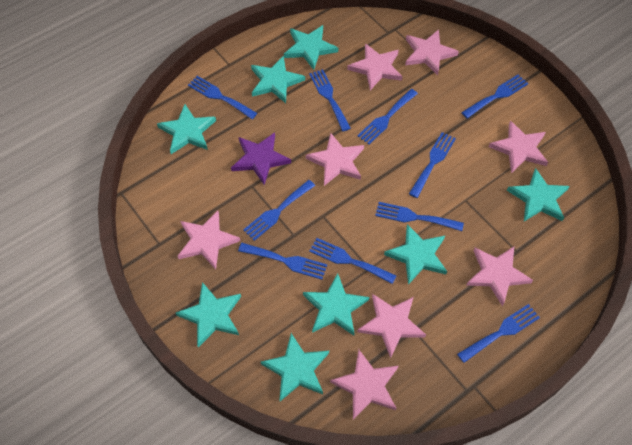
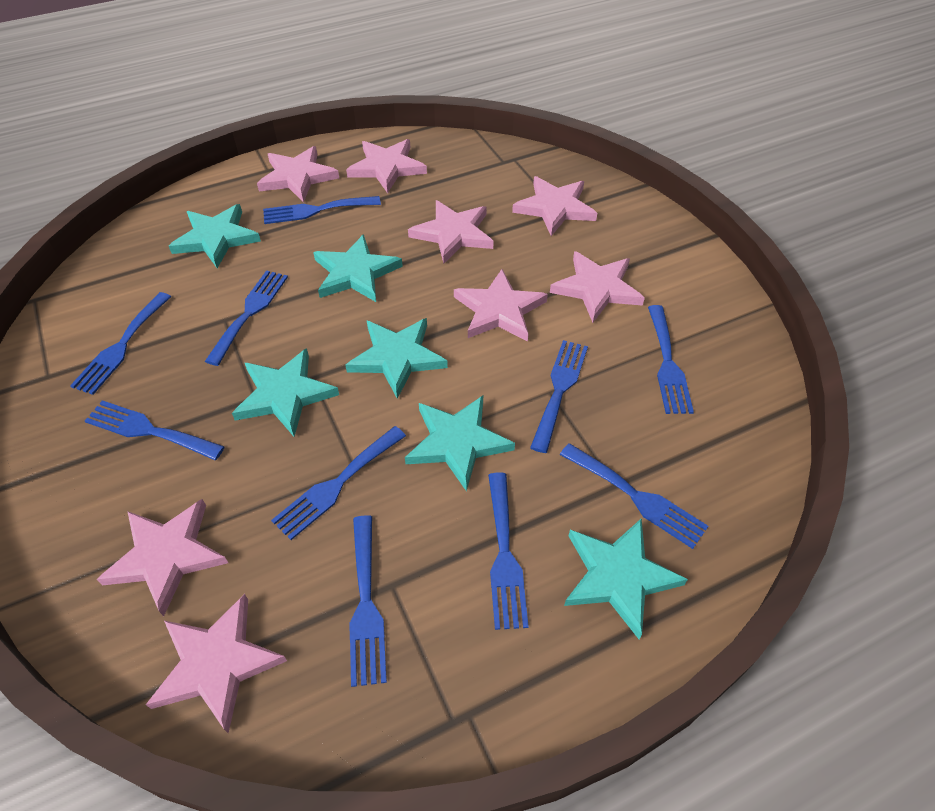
purple star: 1 -> 0
turquoise star: 8 -> 6

